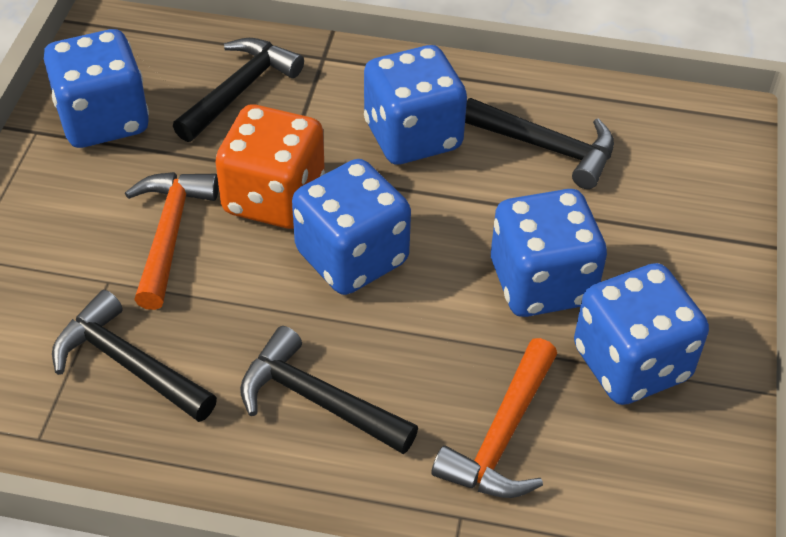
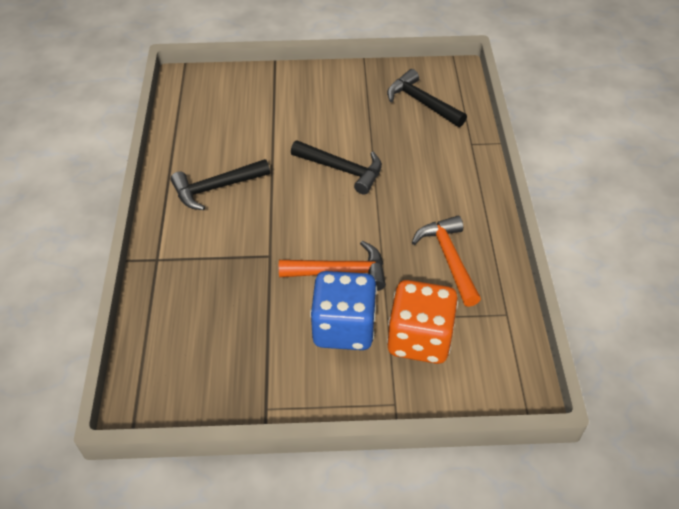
black hammer: 4 -> 3
blue dice: 5 -> 1

